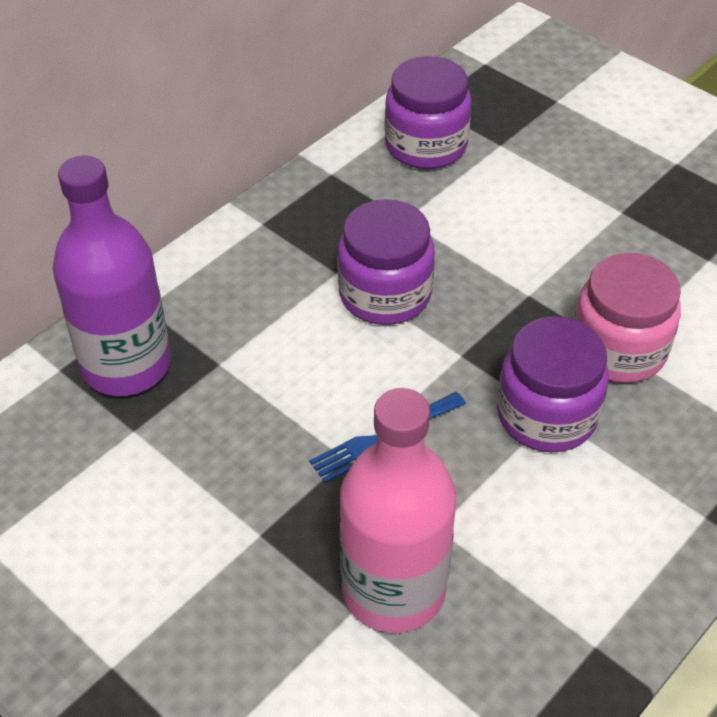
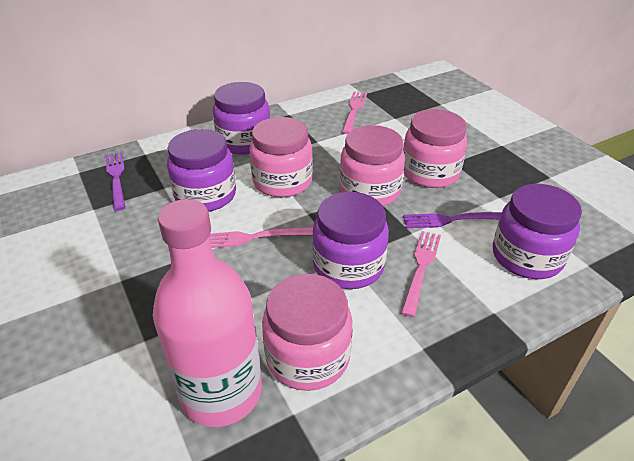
blue fork: 1 -> 0
pink fork: 0 -> 3
pink jar: 1 -> 4
purple bottle: 1 -> 0
purple fork: 0 -> 2
purple jar: 3 -> 4

